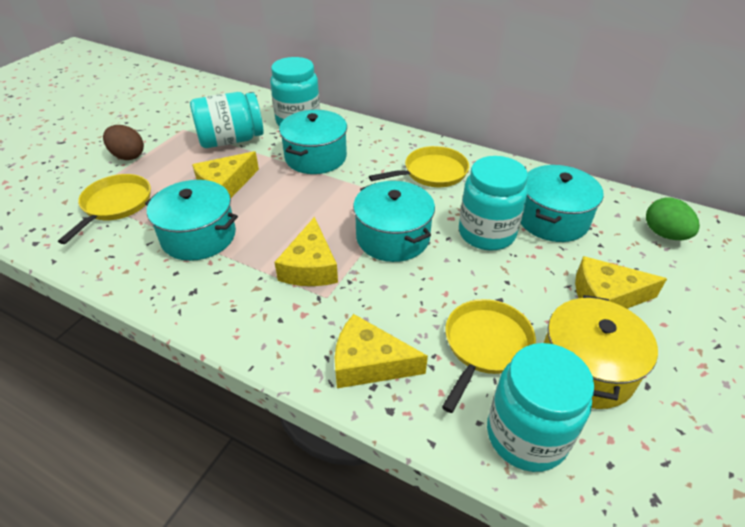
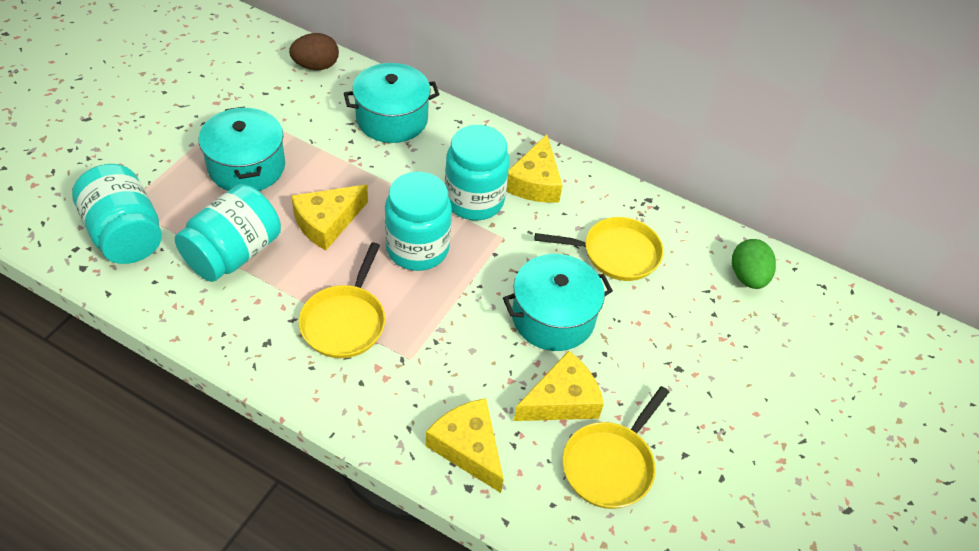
turquoise pot: 4 -> 3
yellow pot: 1 -> 0

